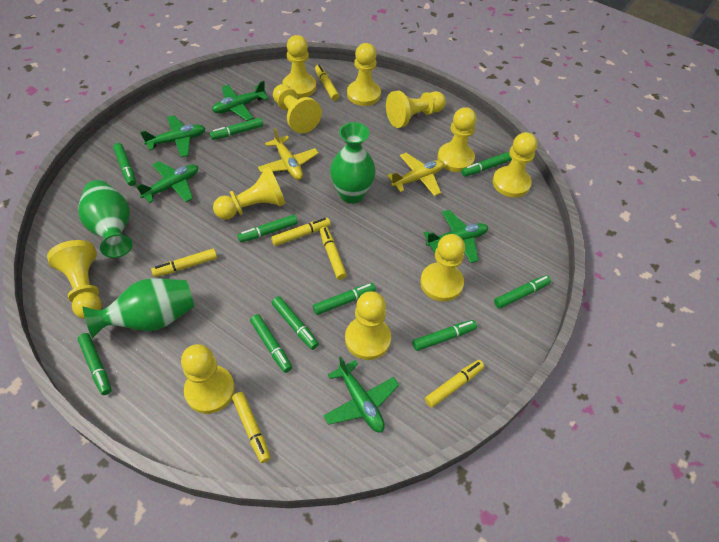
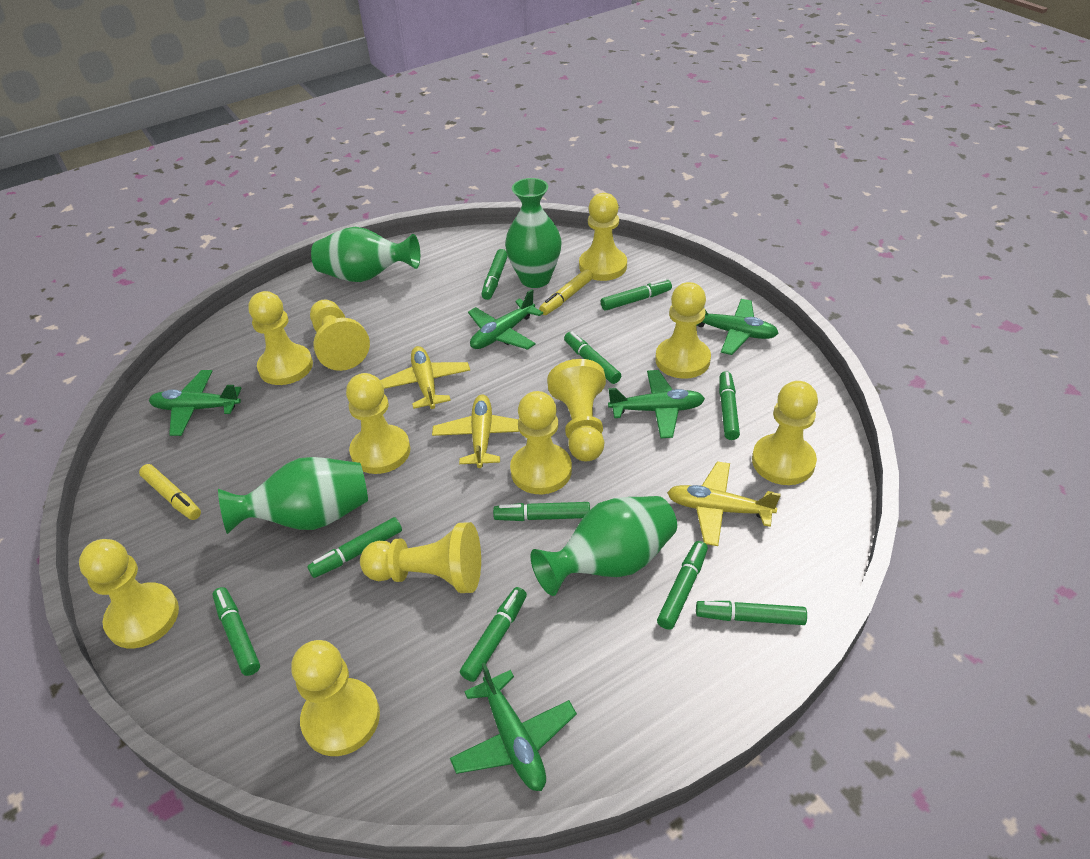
green vase: 3 -> 4
yellow marker: 6 -> 2
yellow plane: 2 -> 3

